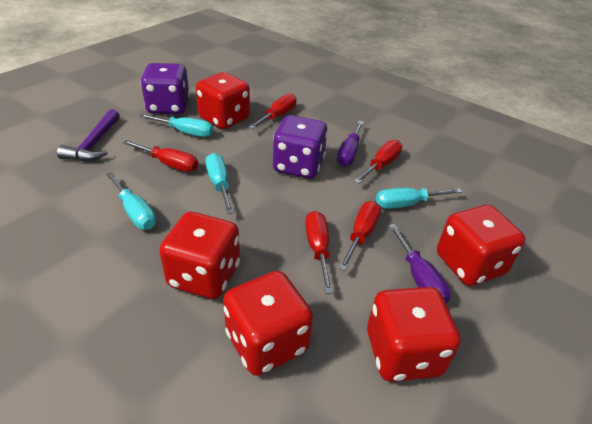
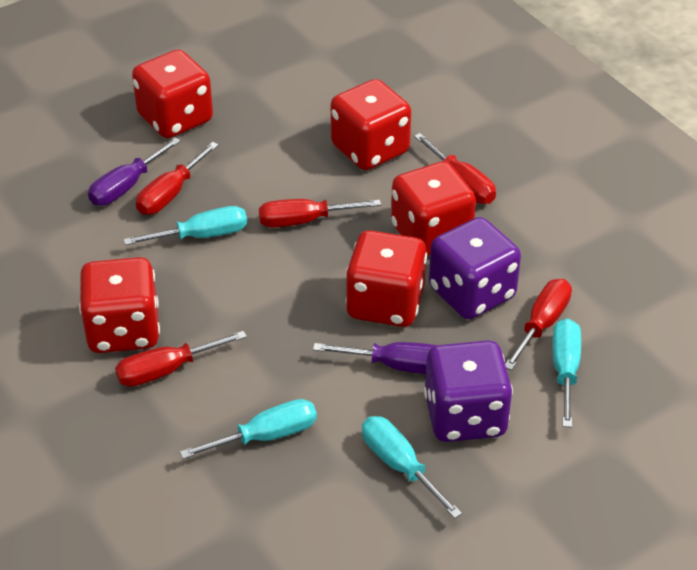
purple hammer: 1 -> 0

